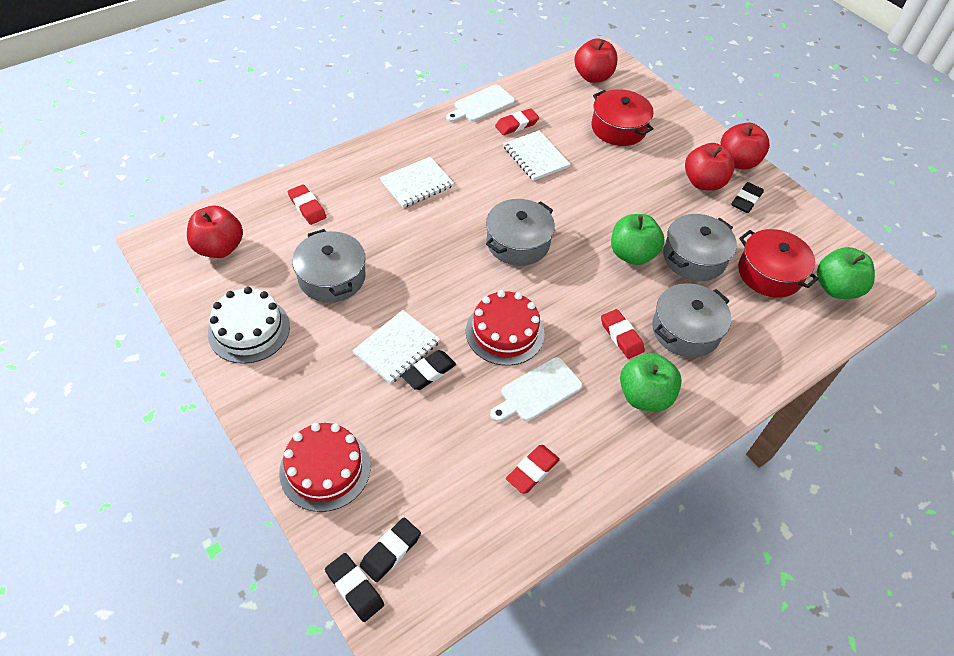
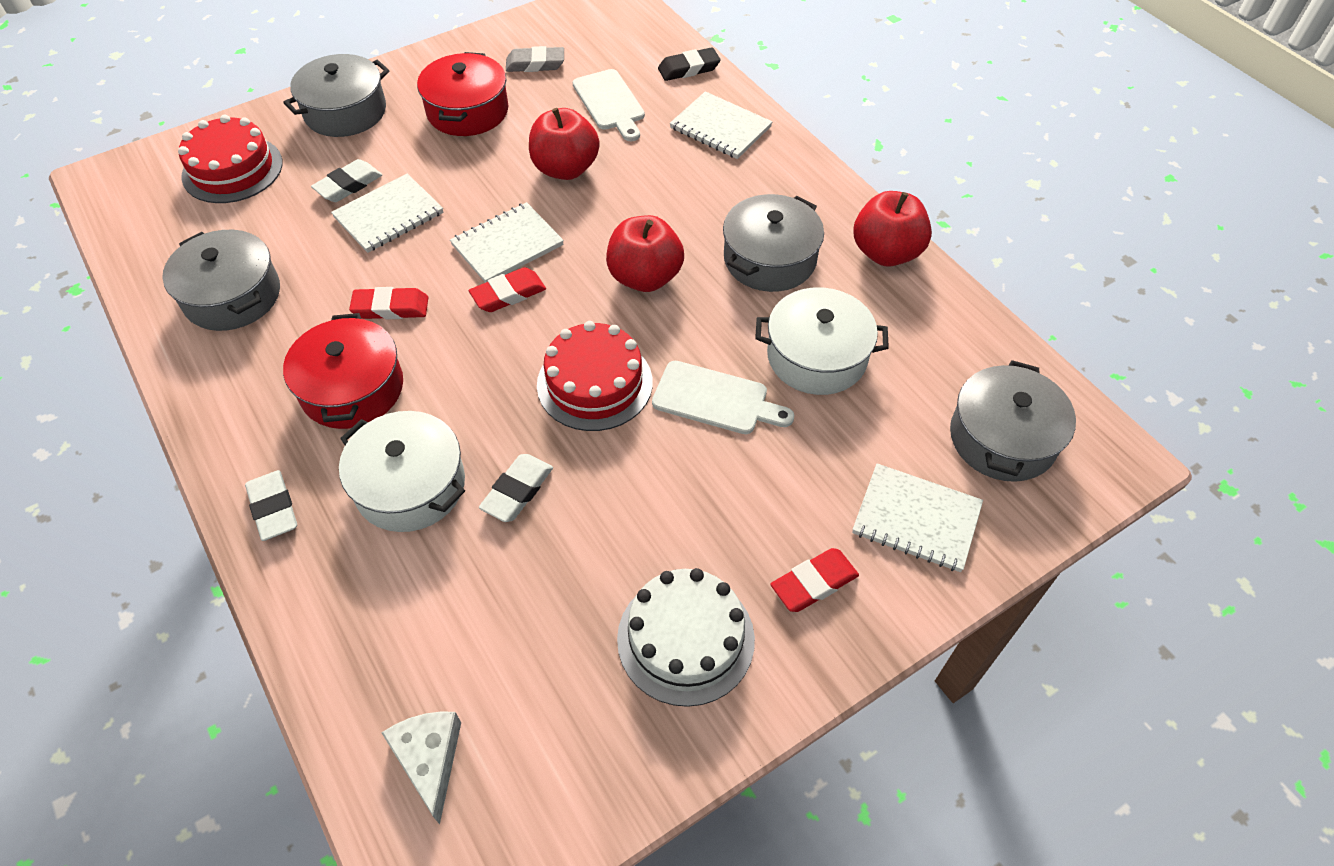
black eraser: 4 -> 1
green apple: 3 -> 0
grey eraser: 0 -> 1
red apple: 4 -> 3
red eraser: 4 -> 3
white cheese: 0 -> 1
white eraser: 0 -> 3
white notebook: 3 -> 4
white pot: 0 -> 2

